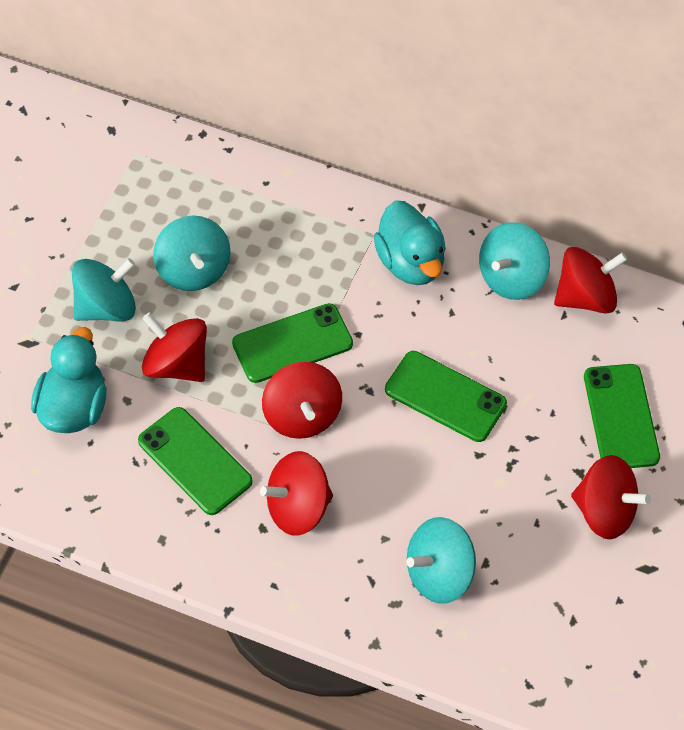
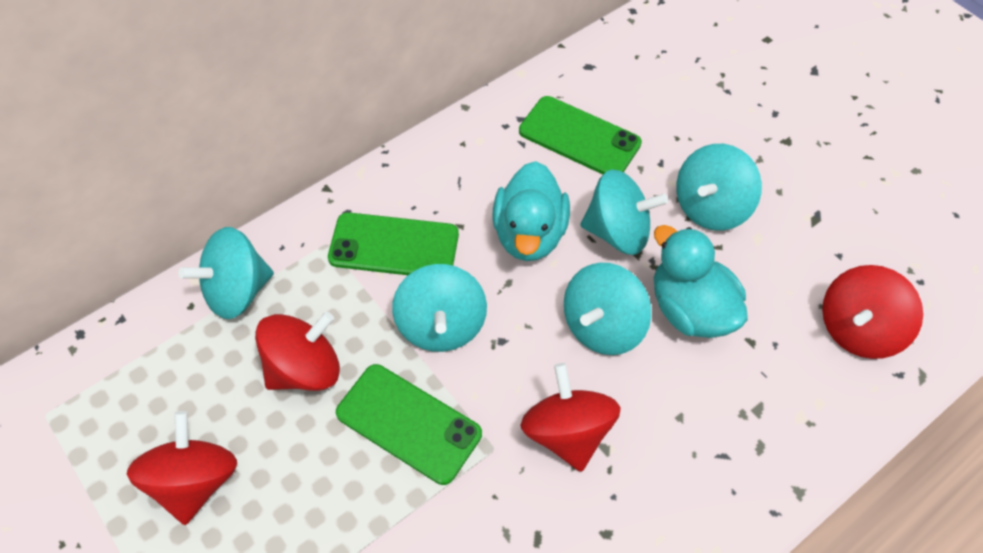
green phone: 4 -> 3
red spinning top: 5 -> 4
turquoise spinning top: 4 -> 5

